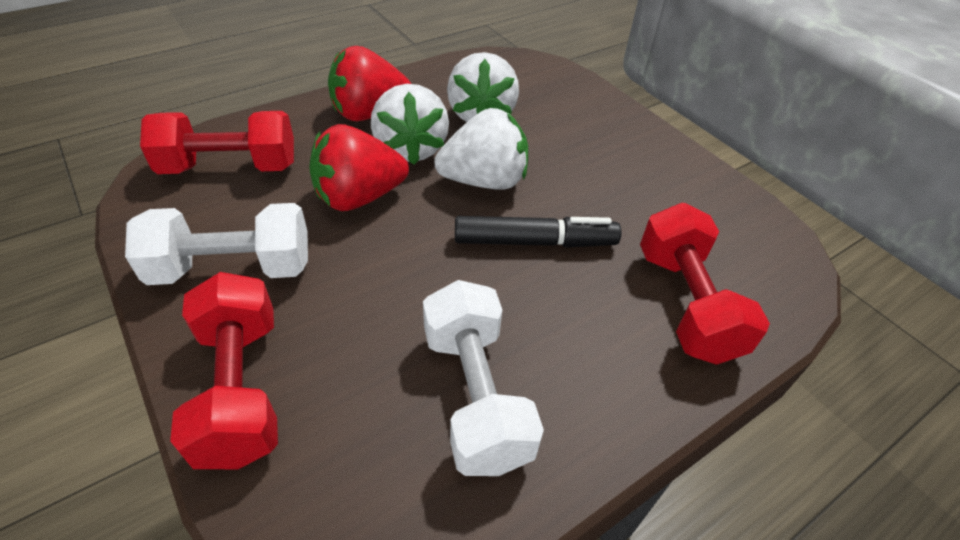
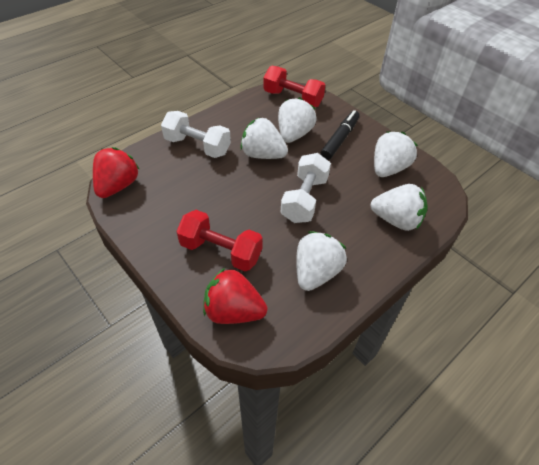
red dumbbell: 3 -> 2
white strawberry: 3 -> 5

